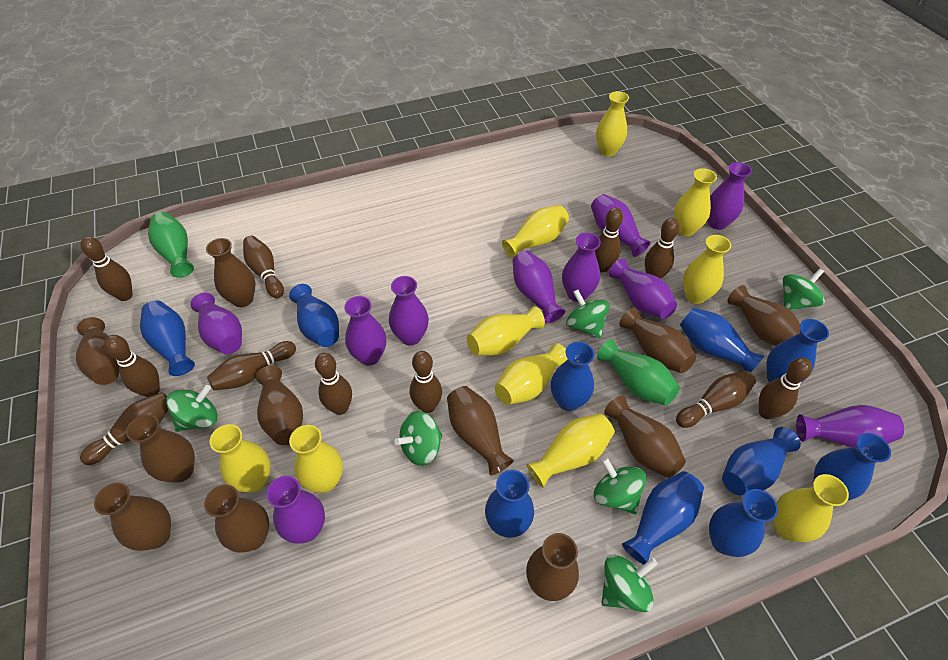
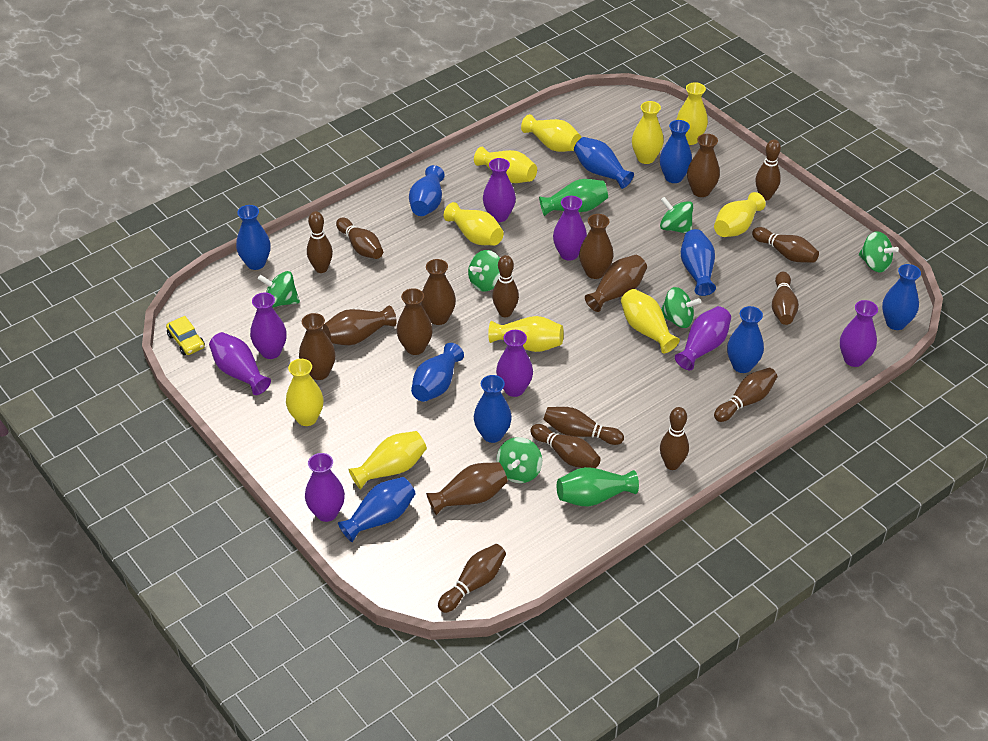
brown vase: 11 -> 8
purple vase: 10 -> 8
yellow car: 0 -> 1

